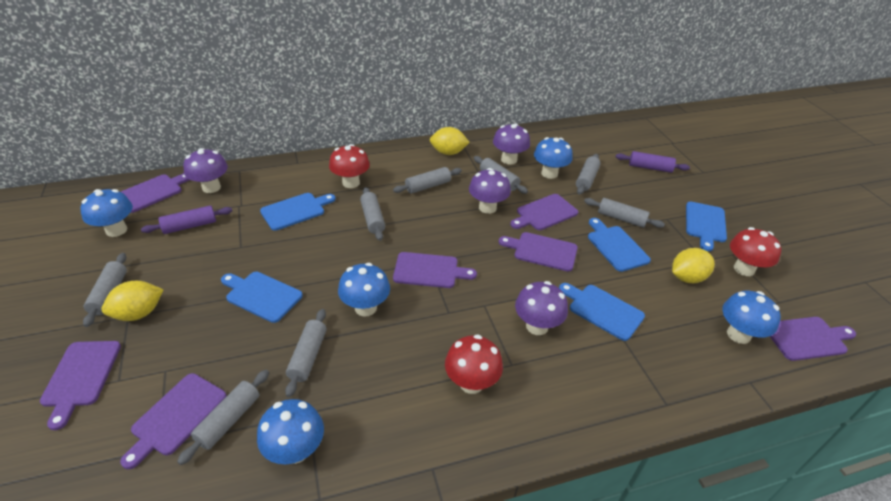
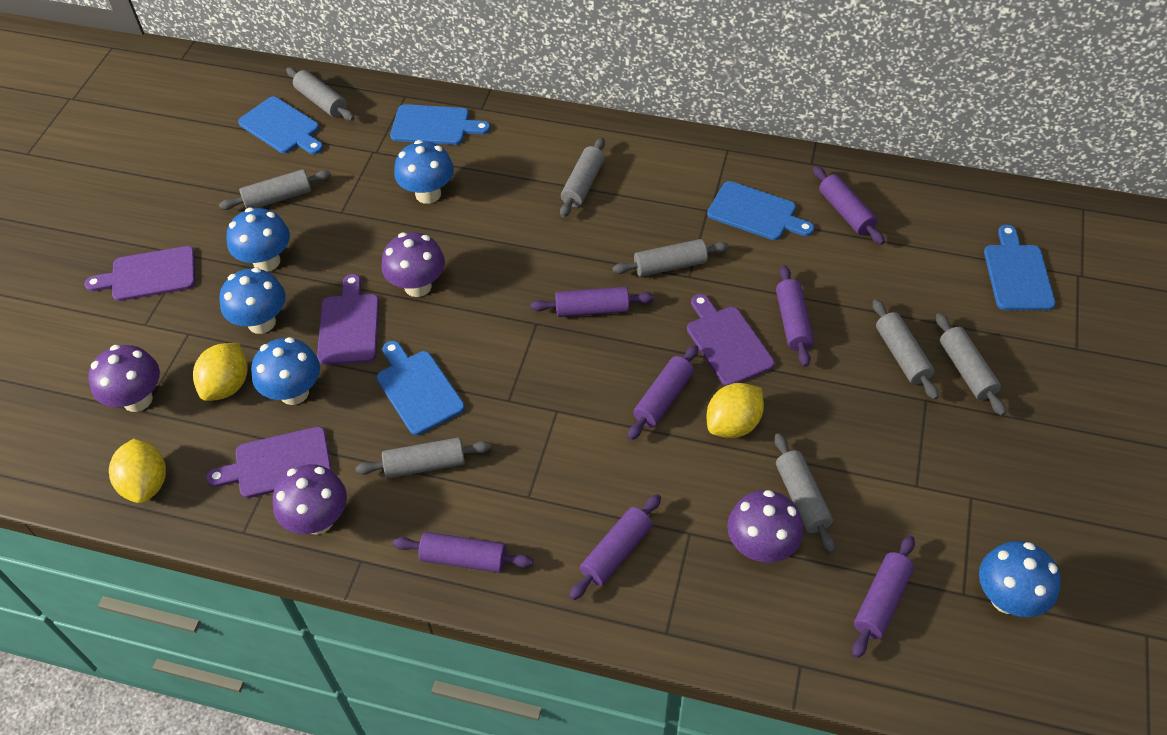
purple cutting board: 7 -> 4
purple rolling pin: 2 -> 7
red mushroom: 3 -> 0

